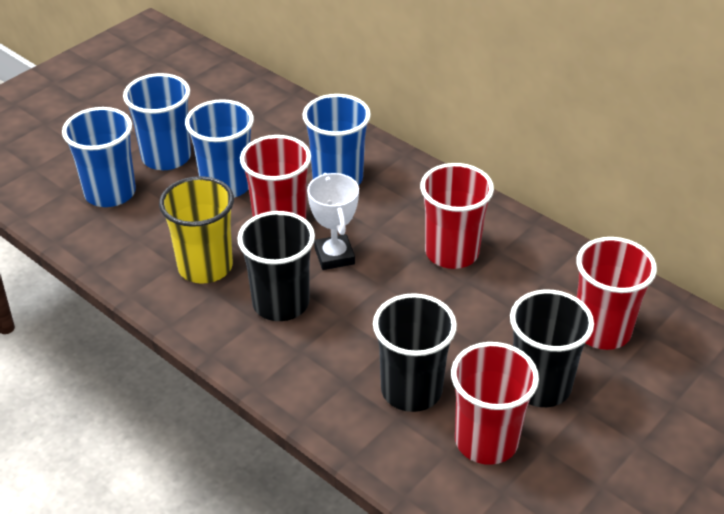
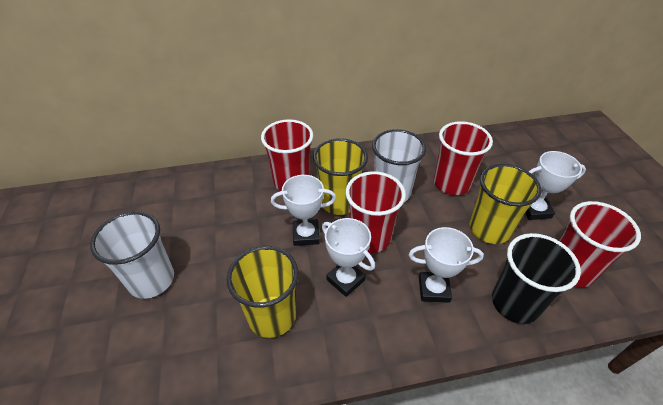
black cup: 3 -> 1
blue cup: 4 -> 0
white cup: 0 -> 2
white trophy: 1 -> 4
yellow cup: 1 -> 3

